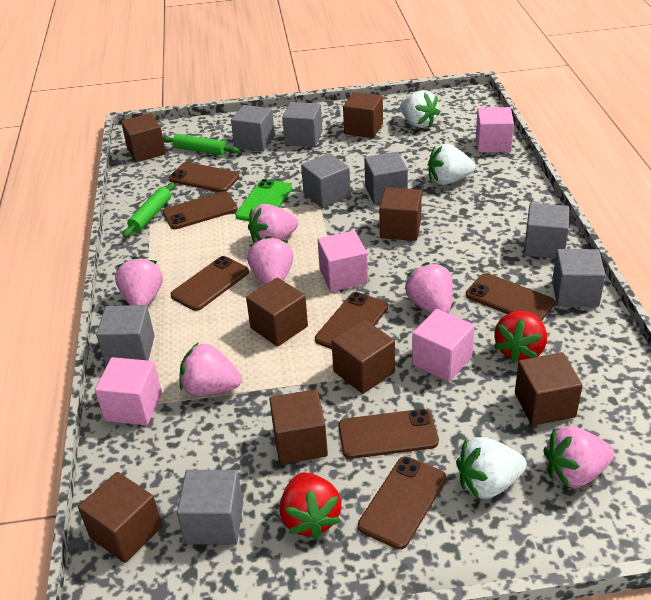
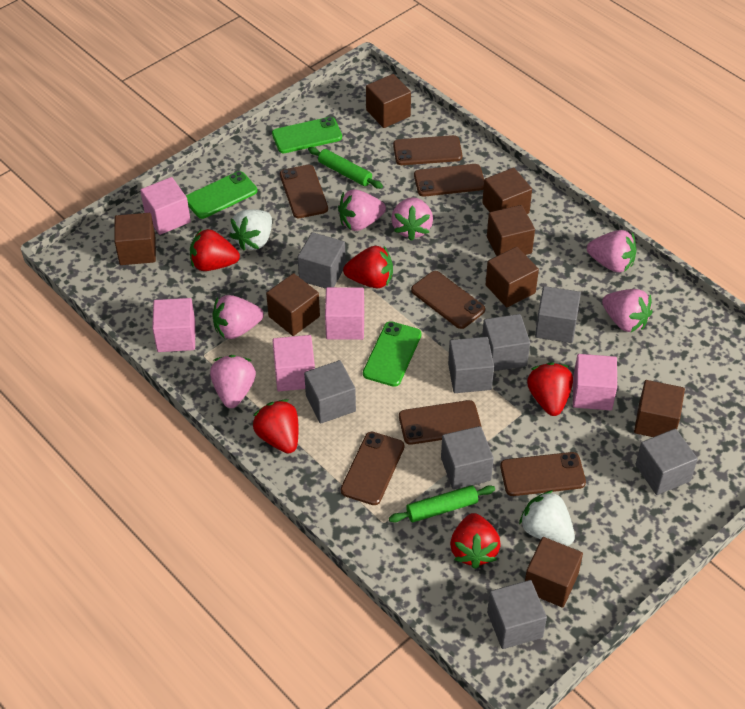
green phone: 1 -> 3
pink cube: 4 -> 5
red strawberry: 2 -> 5
white strawberry: 3 -> 2

